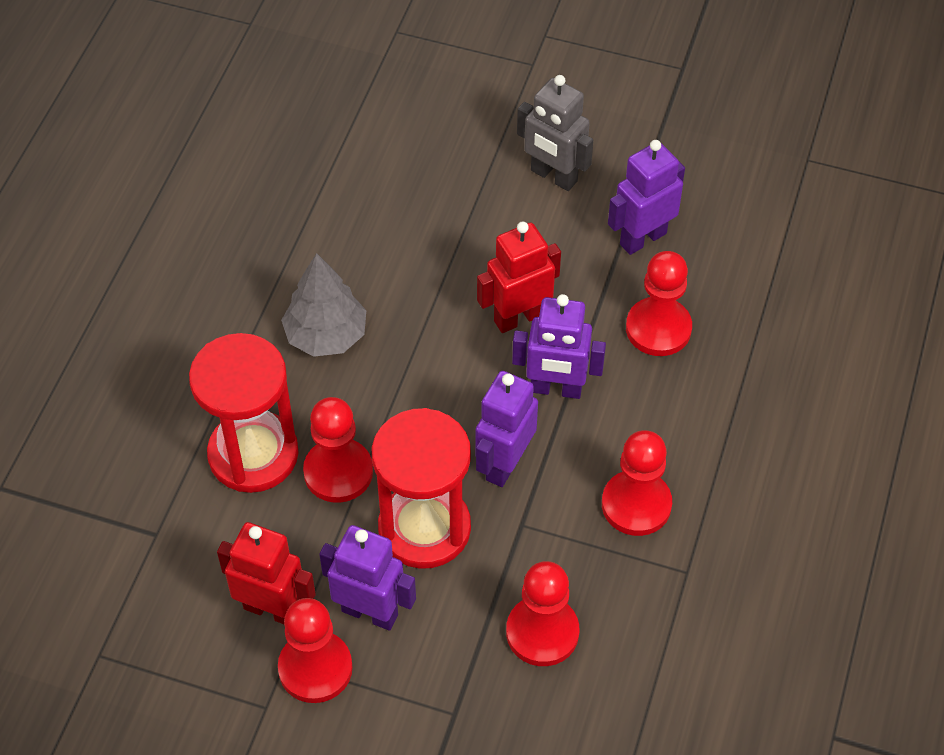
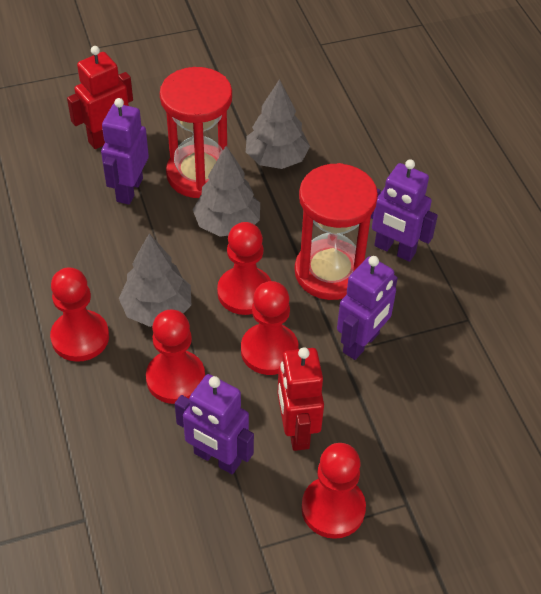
grey robot: 1 -> 0
grey tree: 1 -> 3

